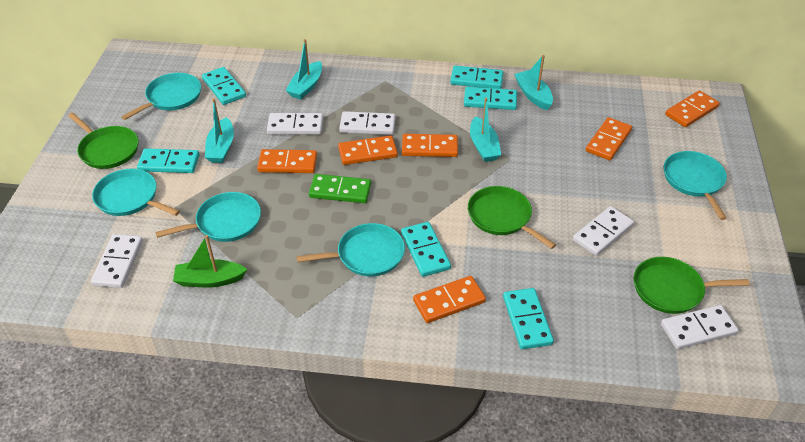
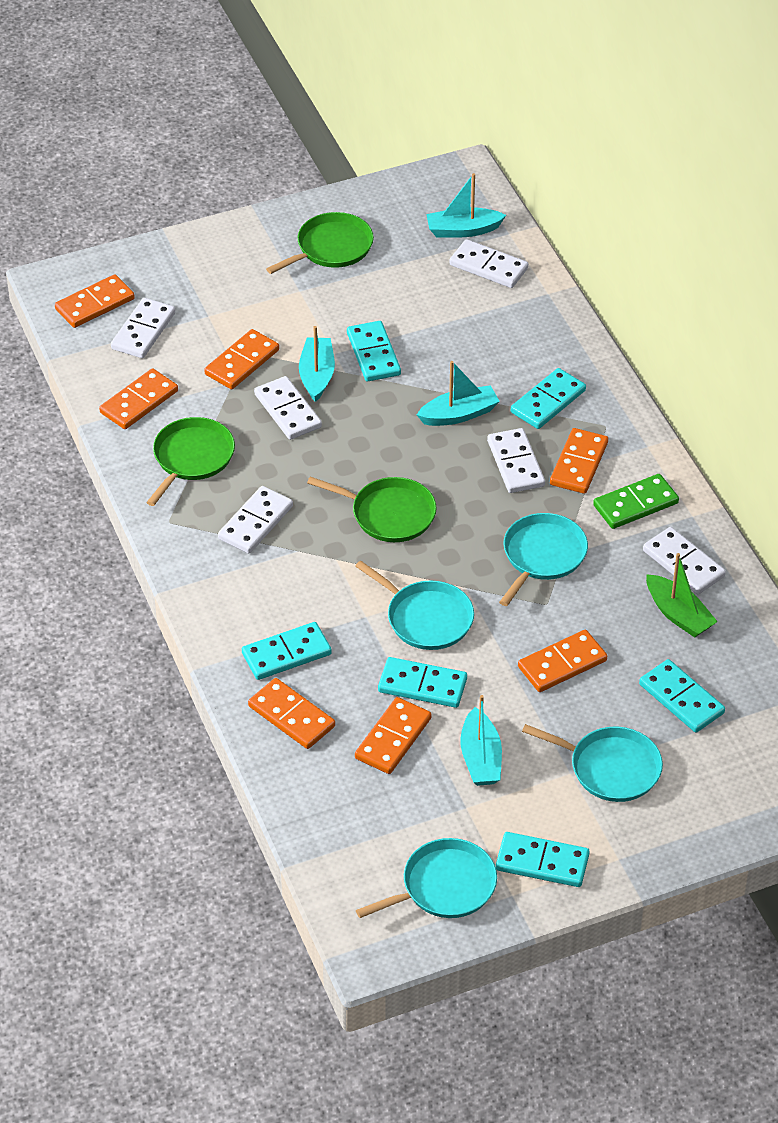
orange domino: 6 -> 7
turquoise pan: 5 -> 4
white domino: 5 -> 6

